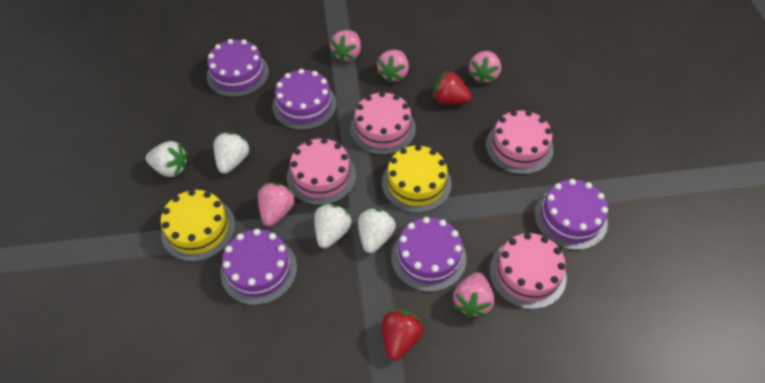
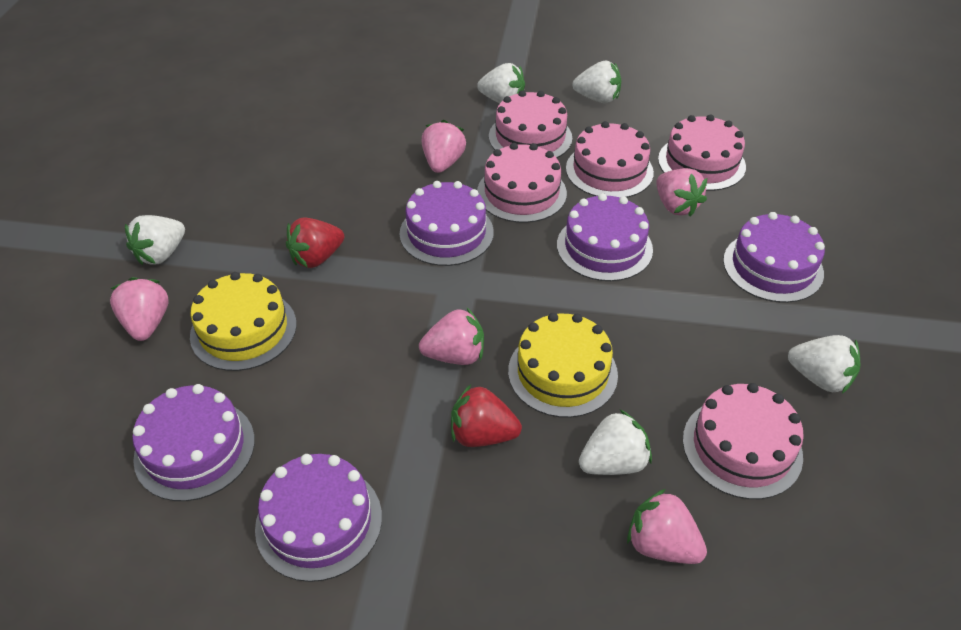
pink cake: 4 -> 5
white strawberry: 4 -> 5

